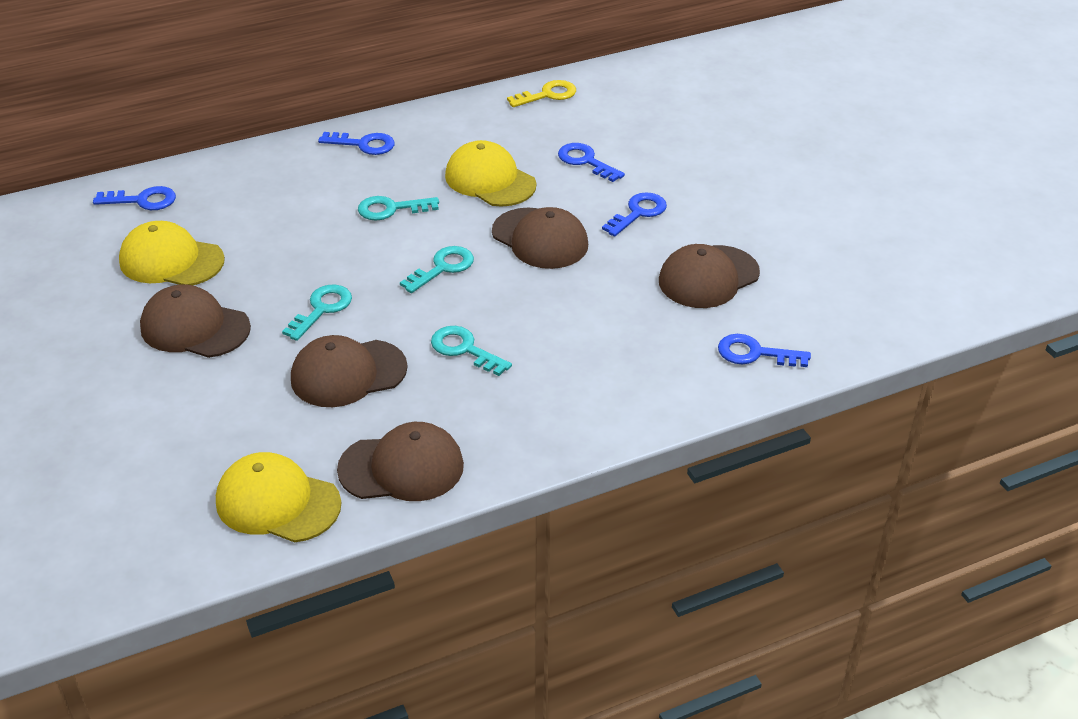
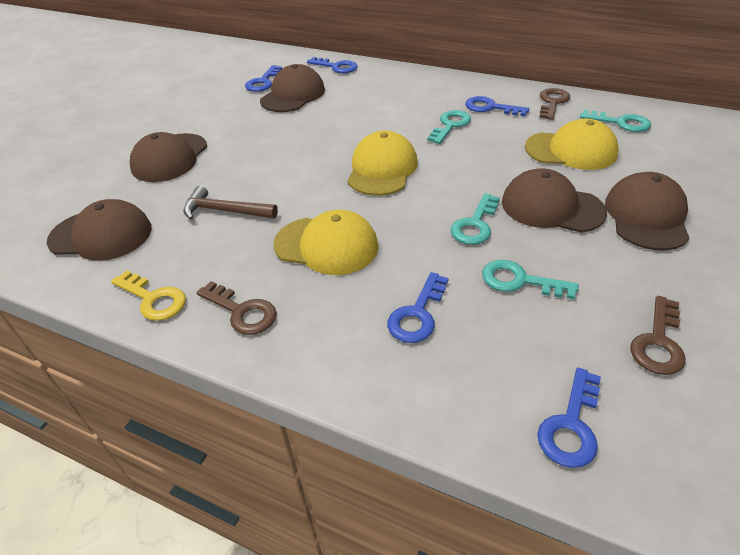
brown hammer: 0 -> 1
brown key: 0 -> 3

